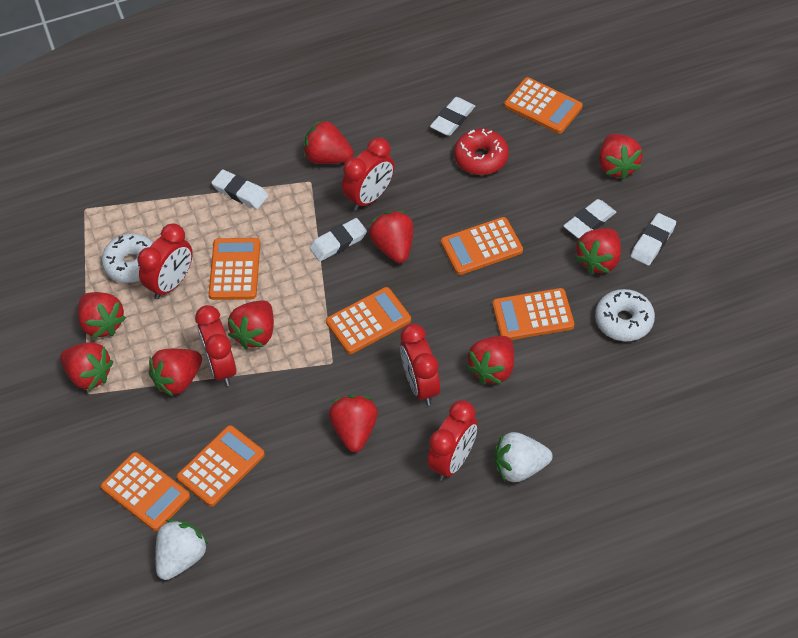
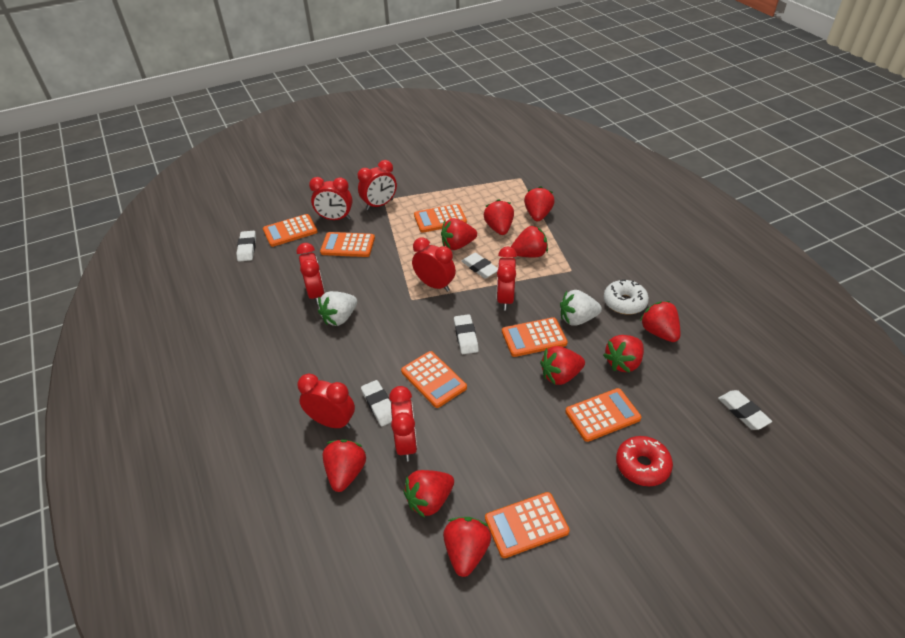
red clock: 5 -> 7
white donut: 2 -> 1

